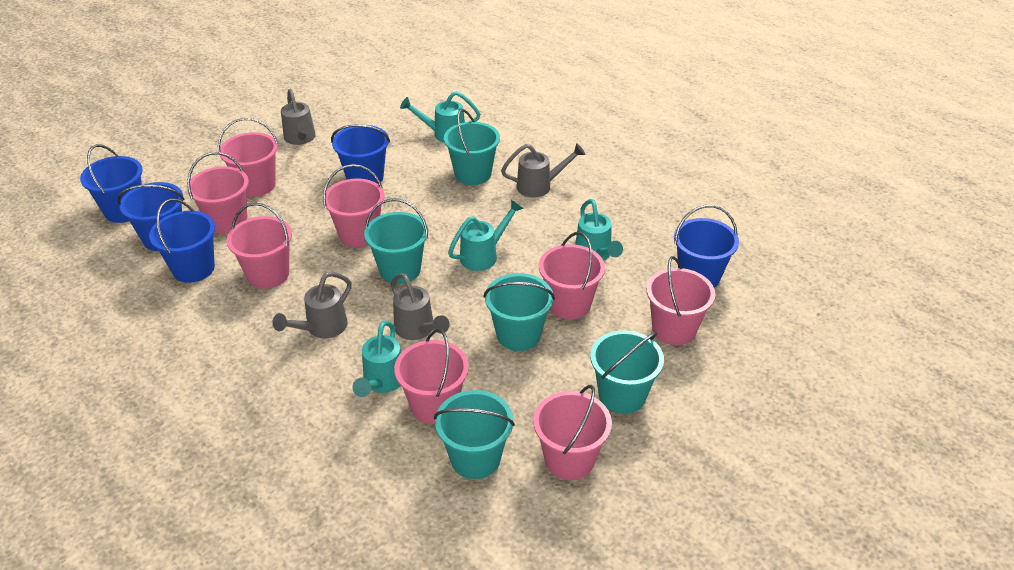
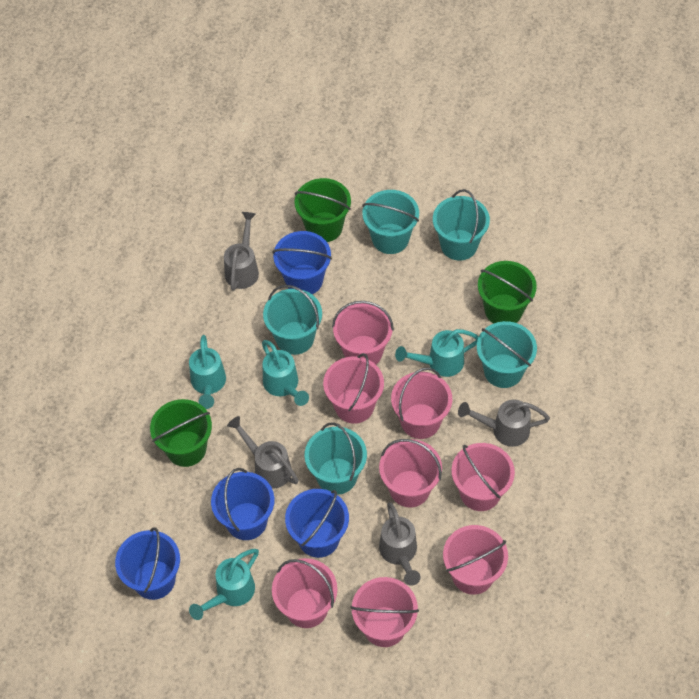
blue bucket: 5 -> 4
green bucket: 0 -> 3

